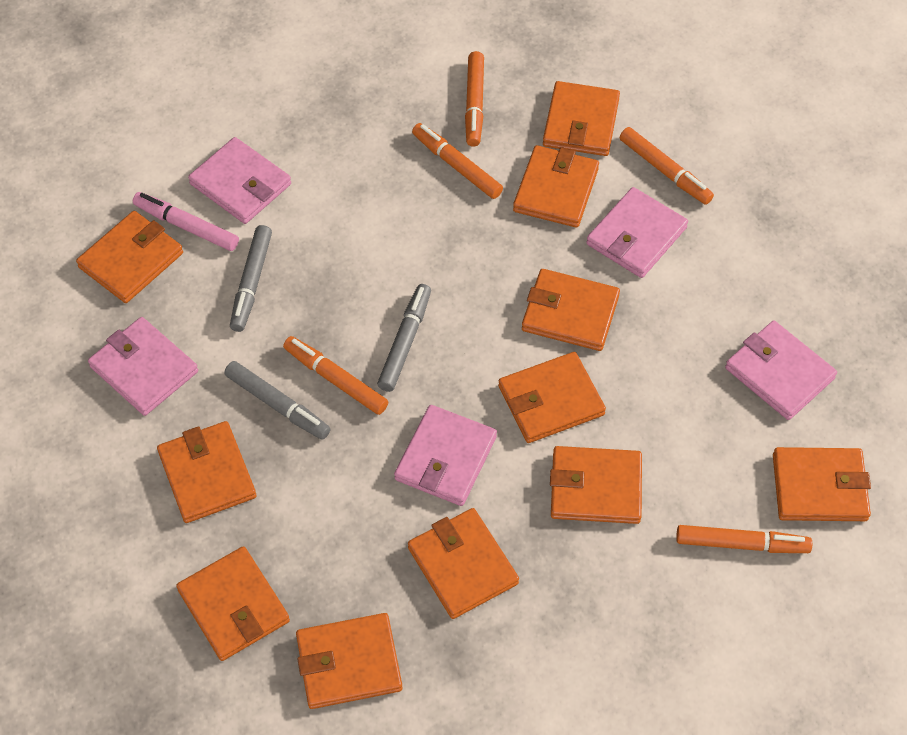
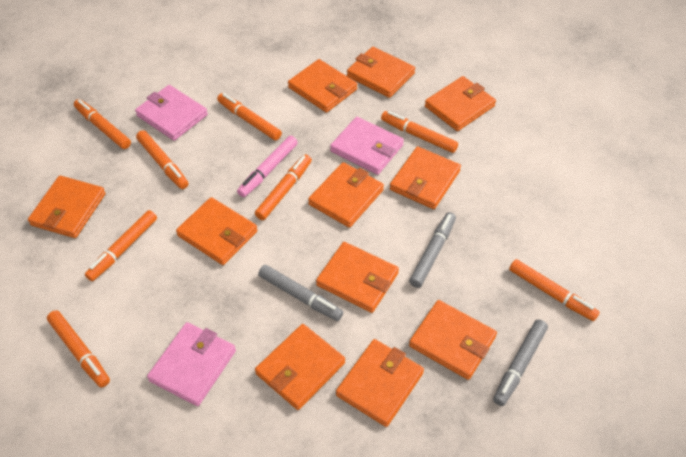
orange marker: 5 -> 8
pink wallet: 5 -> 3

